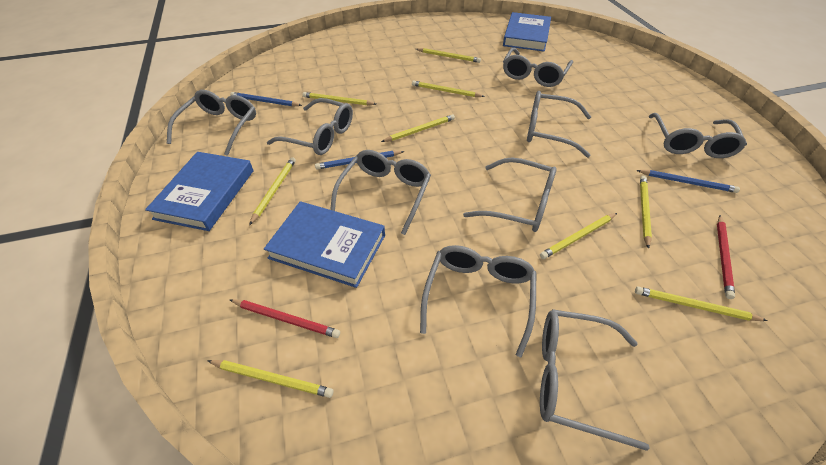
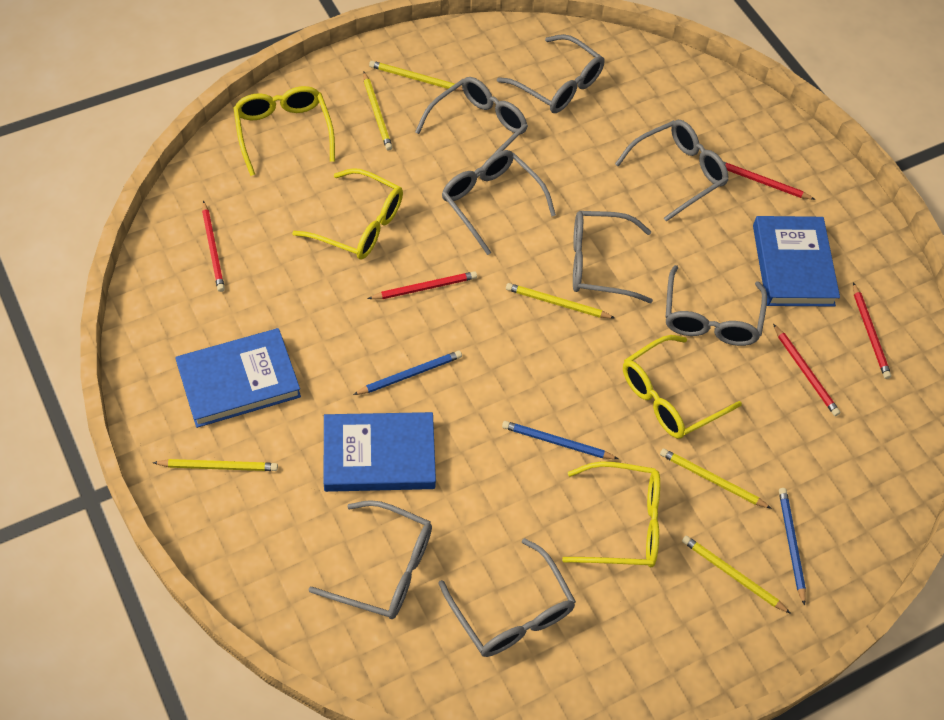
grey glasses: 9 -> 8
red pencil: 2 -> 5
yellow glasses: 0 -> 4
yellow pencil: 9 -> 6

